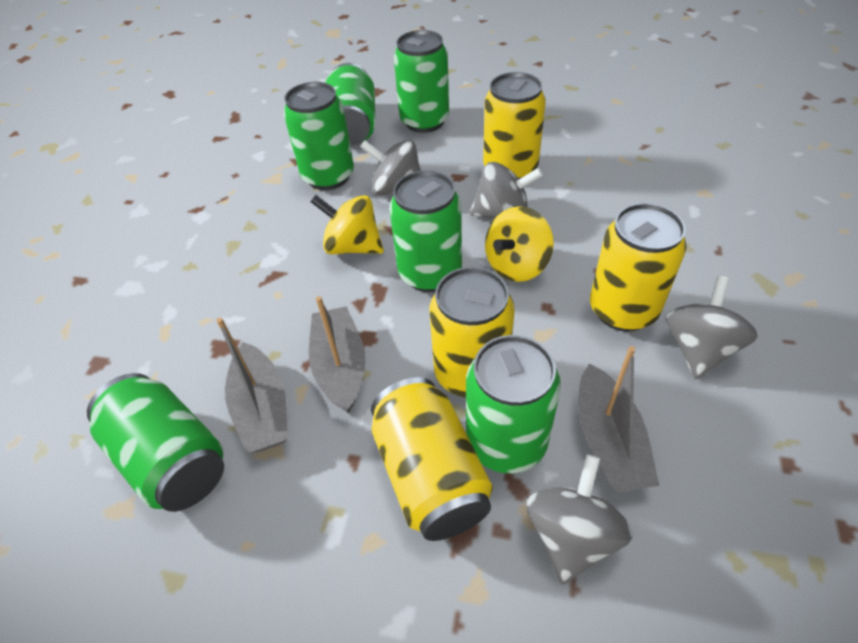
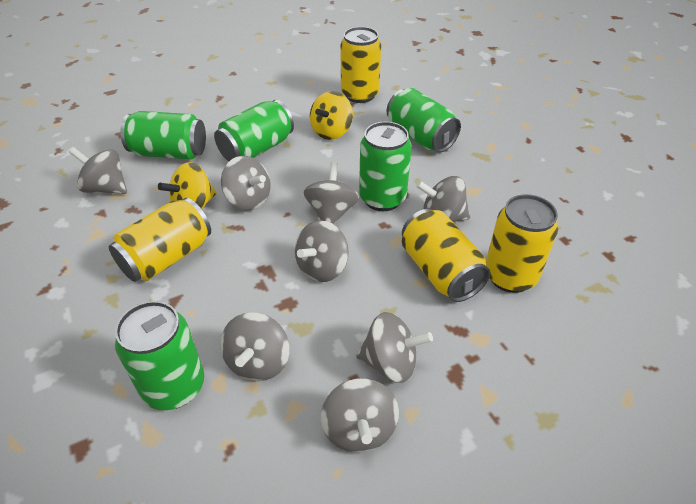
green can: 6 -> 5
grey boat: 3 -> 0
grey spinning top: 4 -> 8

